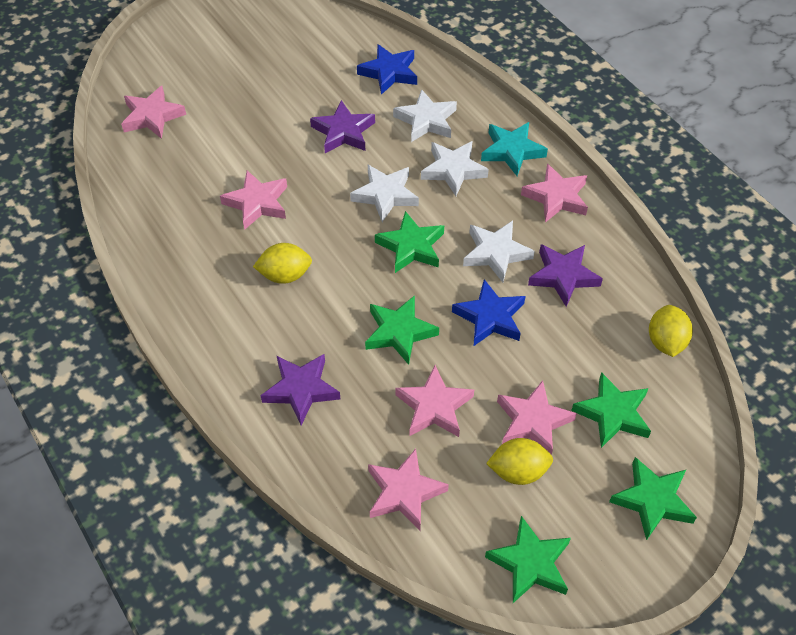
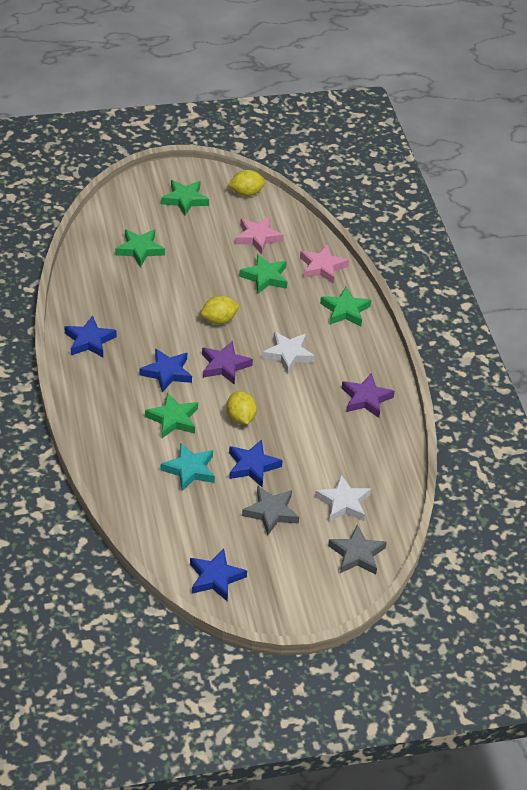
blue star: 2 -> 4
grey star: 0 -> 2
pink star: 6 -> 2
purple star: 3 -> 2
white star: 4 -> 2

